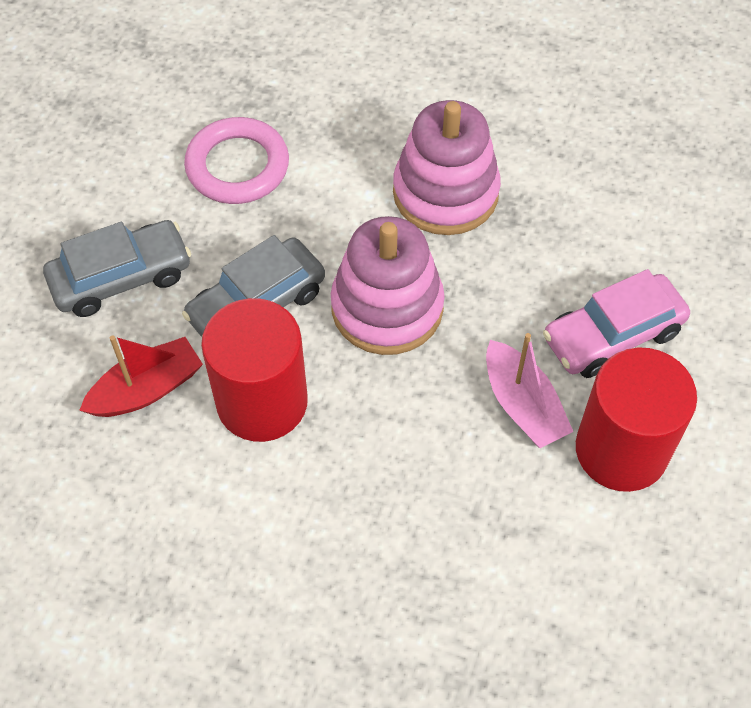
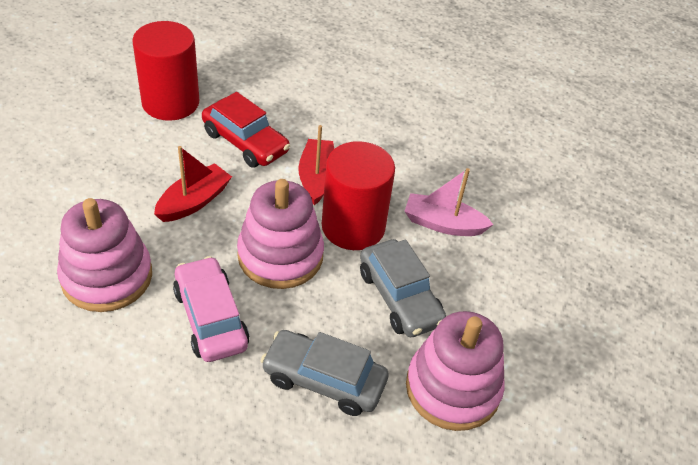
pink ring: 1 -> 0
pink stacking toy: 2 -> 3
red boat: 1 -> 2
red car: 0 -> 1

